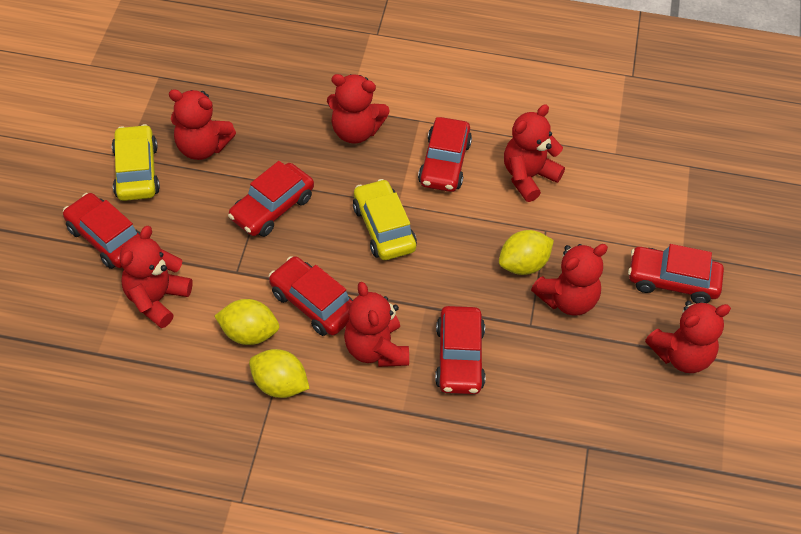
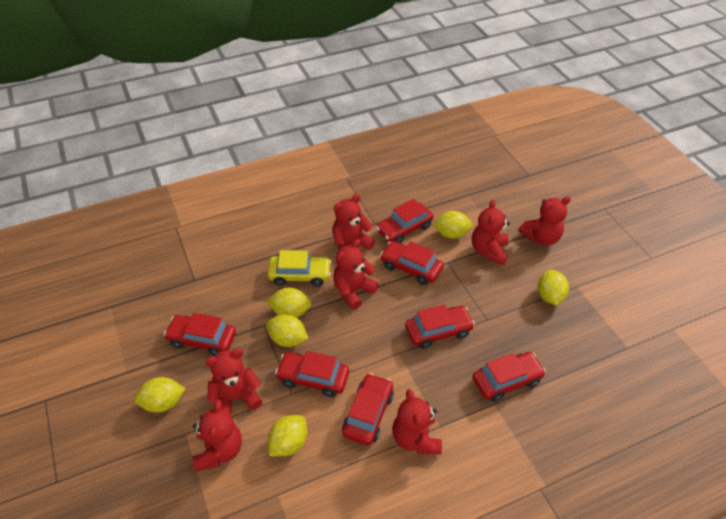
red car: 6 -> 7
yellow car: 2 -> 1
yellow lemon: 3 -> 6

